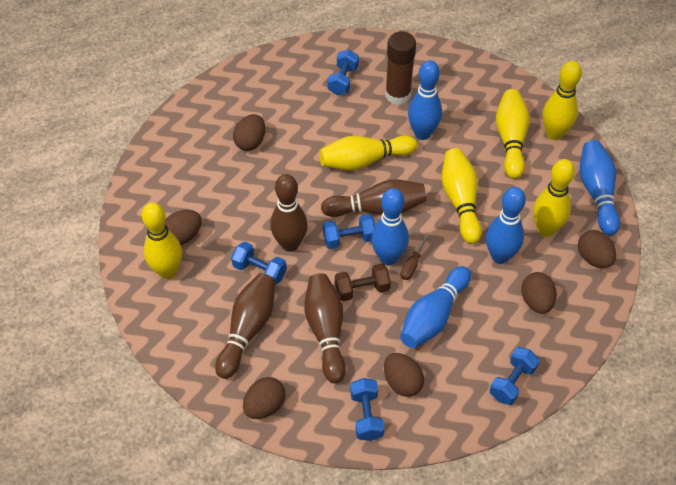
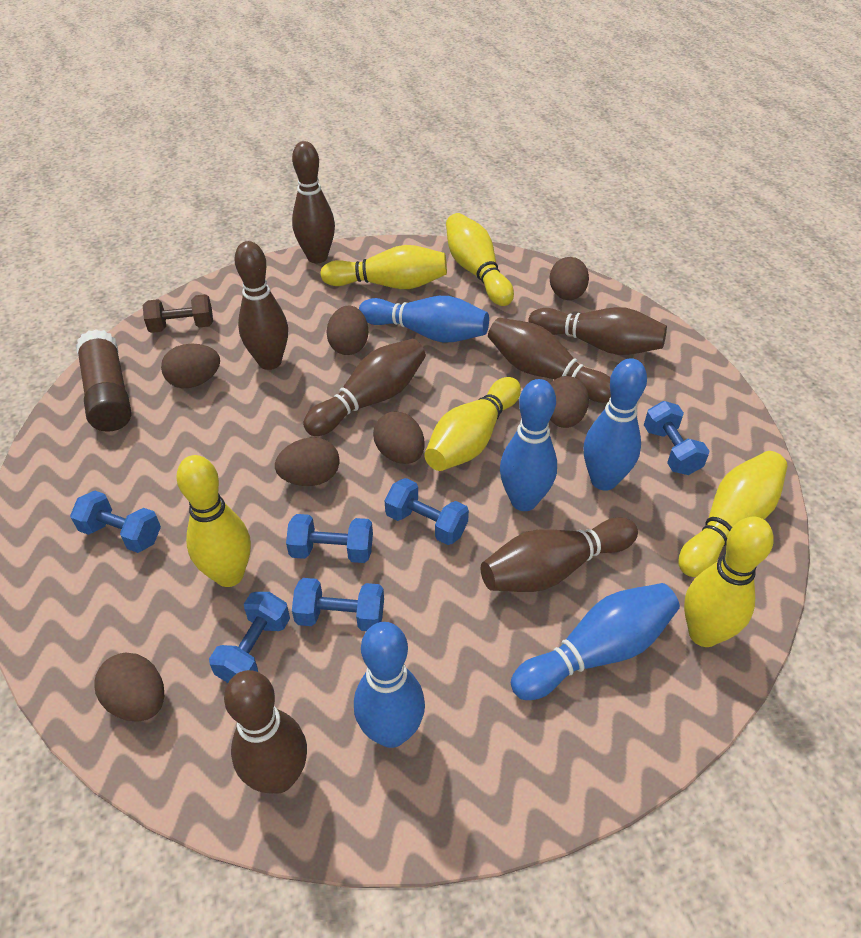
blue dumbbell: 5 -> 6
brown bowling pin: 4 -> 7
brown egg: 6 -> 7
brown screwdriver: 1 -> 0

